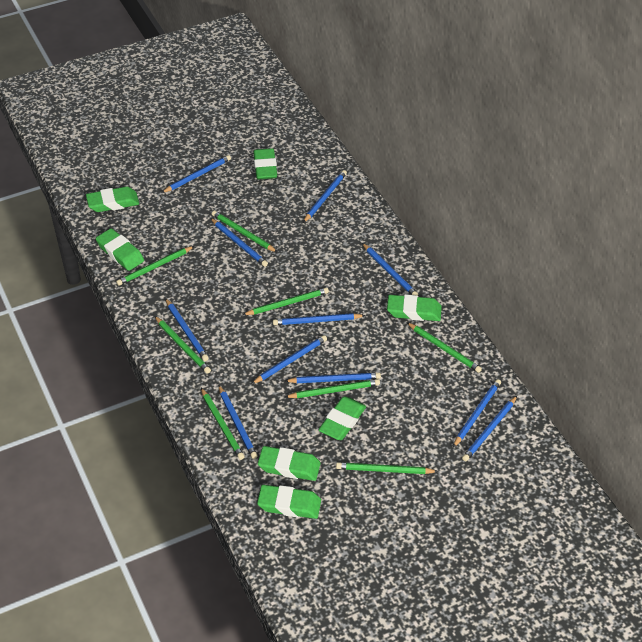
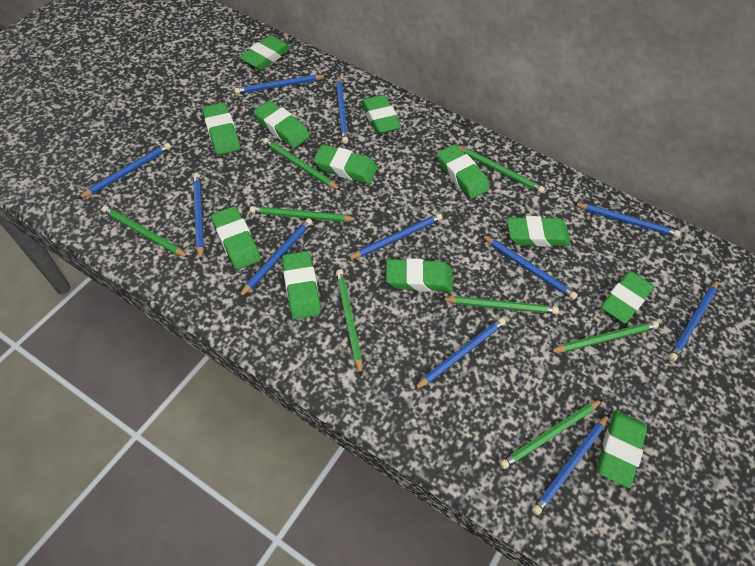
green eraser: 7 -> 12

